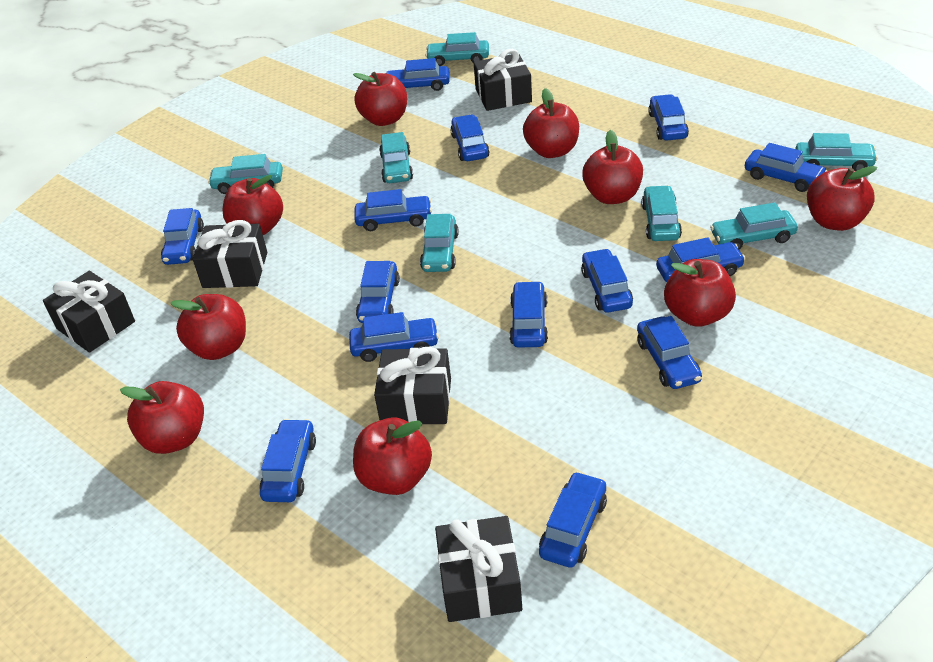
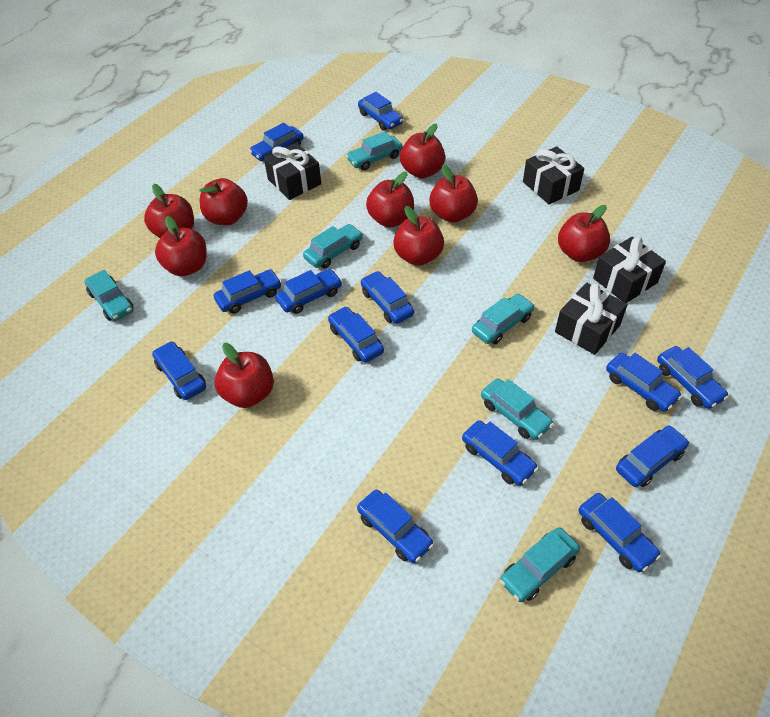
black gift: 5 -> 4
blue car: 14 -> 13
turquoise car: 7 -> 6

